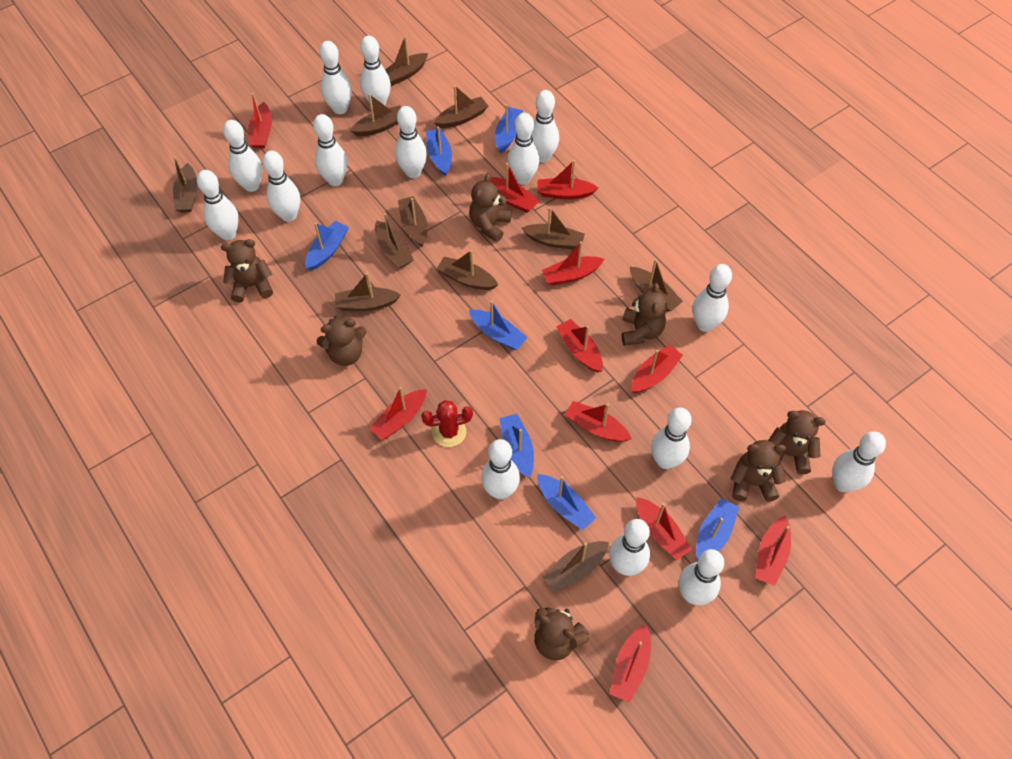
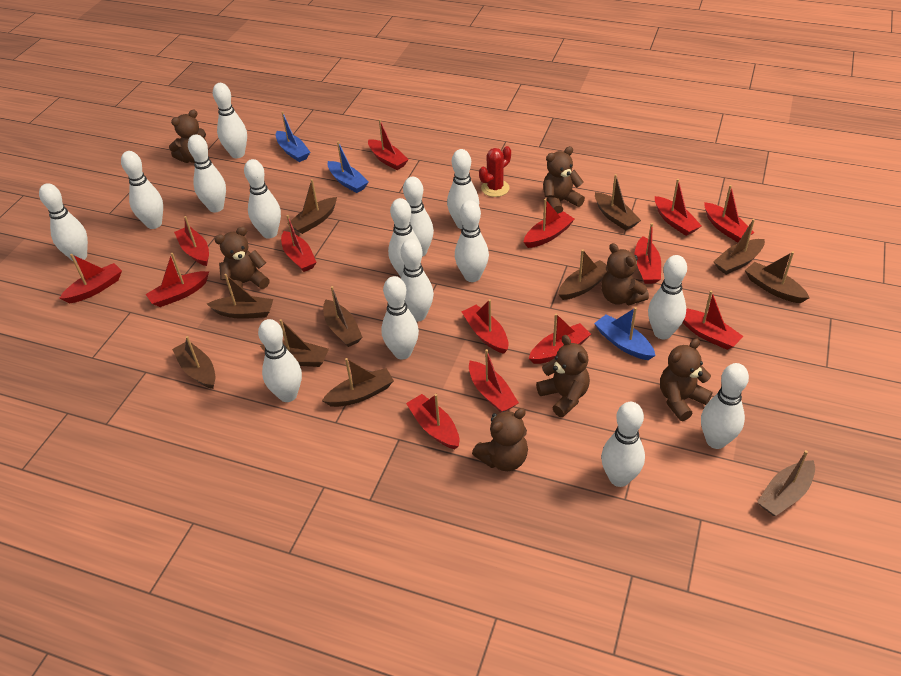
blue boat: 7 -> 3
red boat: 11 -> 14

